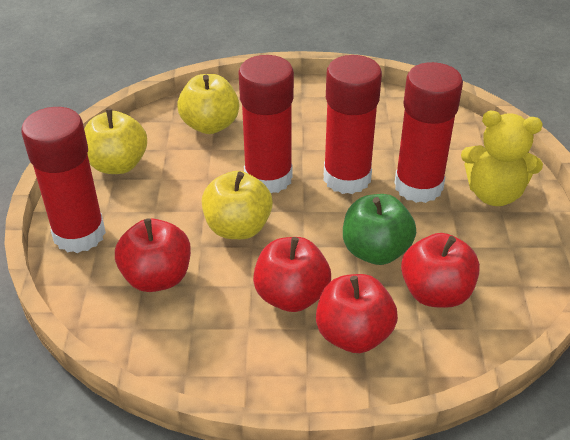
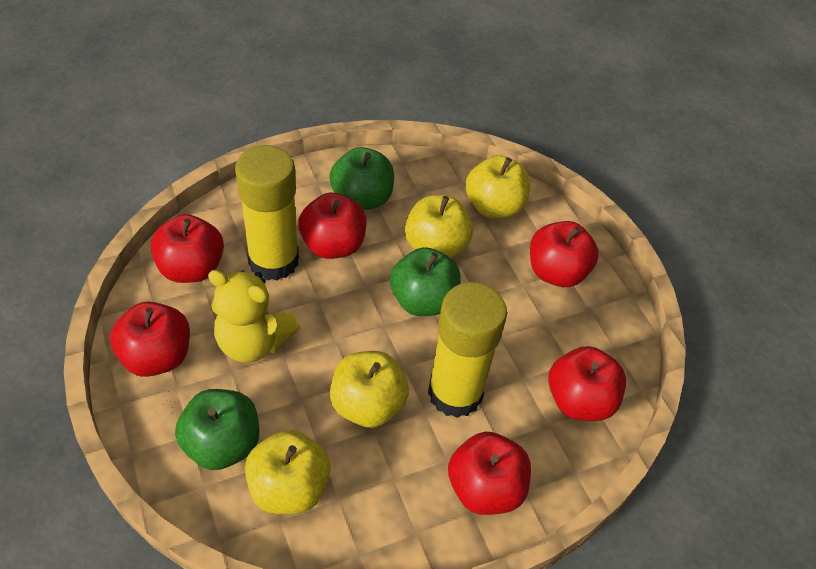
green apple: 1 -> 3
red apple: 4 -> 6
red glue stick: 4 -> 0
yellow apple: 3 -> 4
yellow glue stick: 0 -> 2

